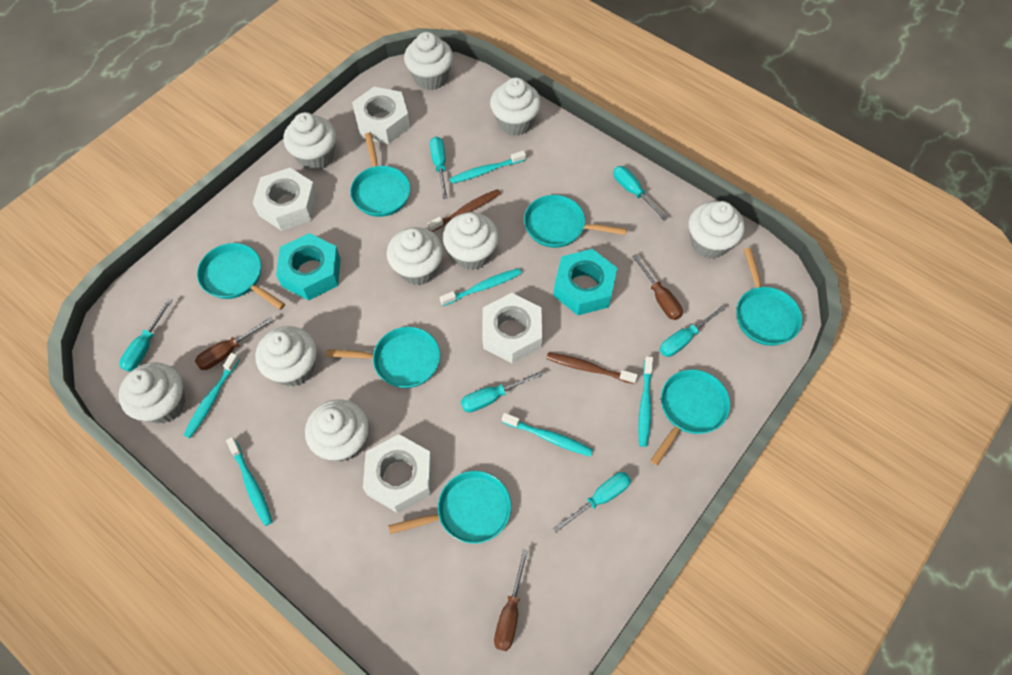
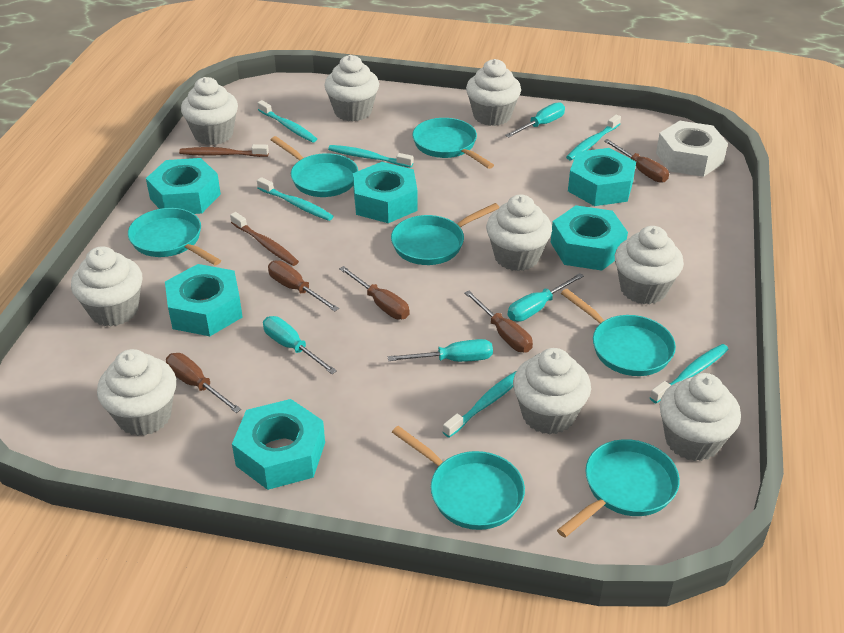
brown screwdriver: 3 -> 5
turquoise nut: 2 -> 6
turquoise screwdriver: 6 -> 4
white nut: 4 -> 1

